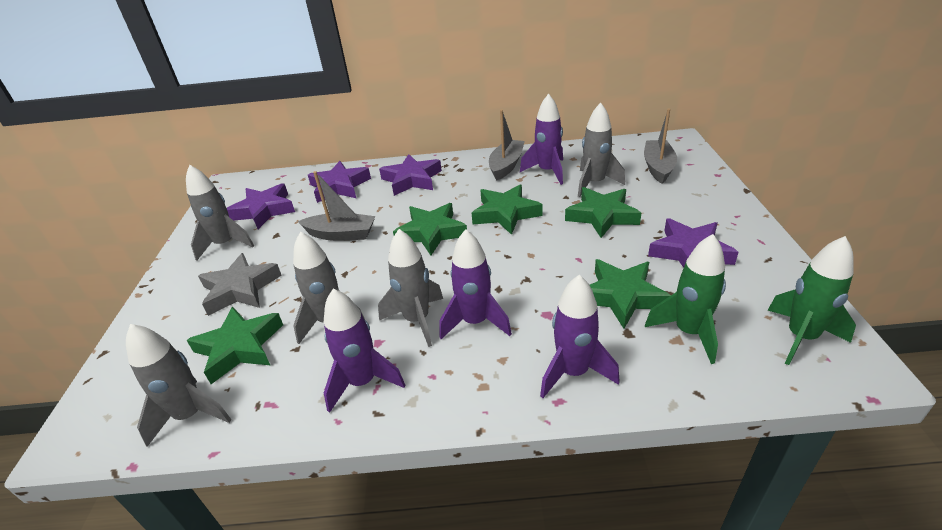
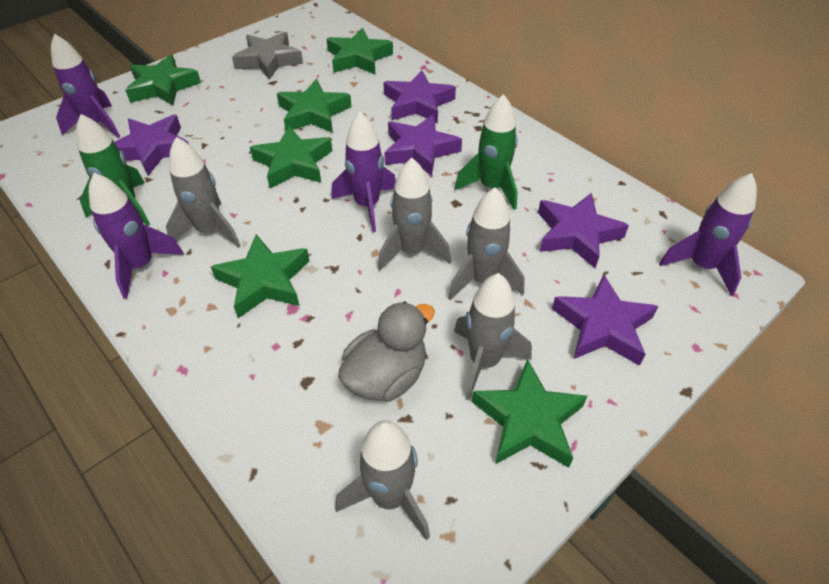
green star: 5 -> 6
grey boat: 3 -> 0
grey duck: 0 -> 1
purple star: 4 -> 5

